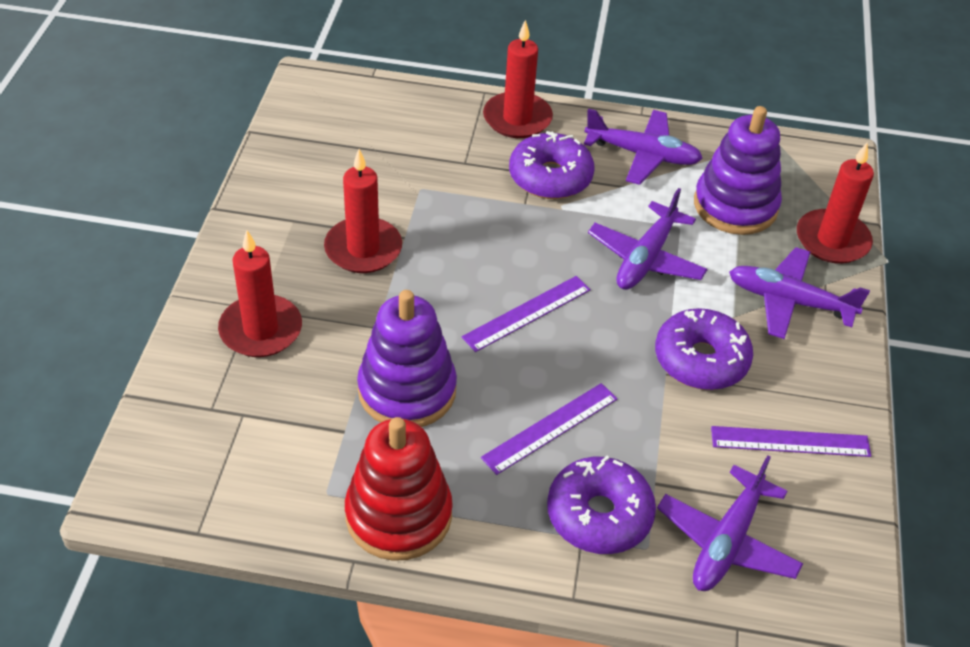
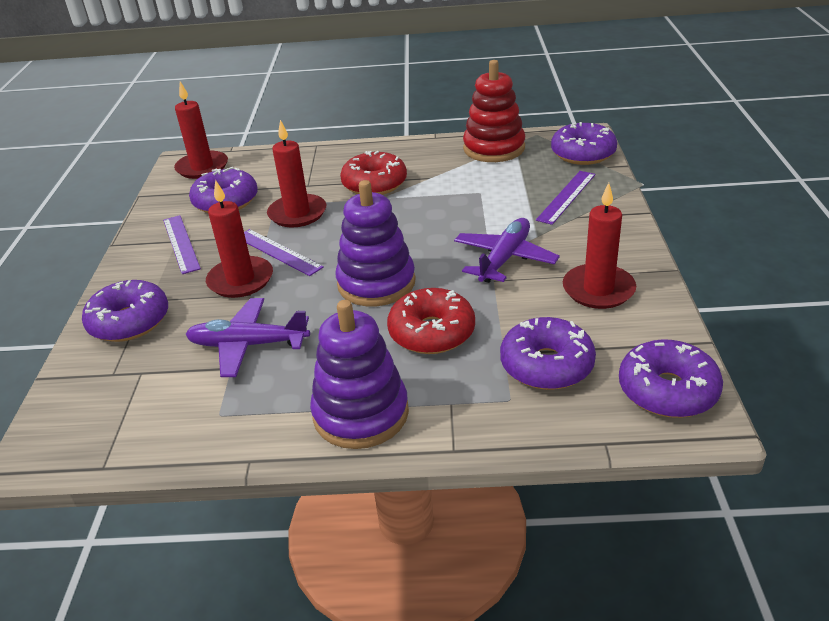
purple donut: 3 -> 5
purple plane: 4 -> 2
red donut: 0 -> 2

